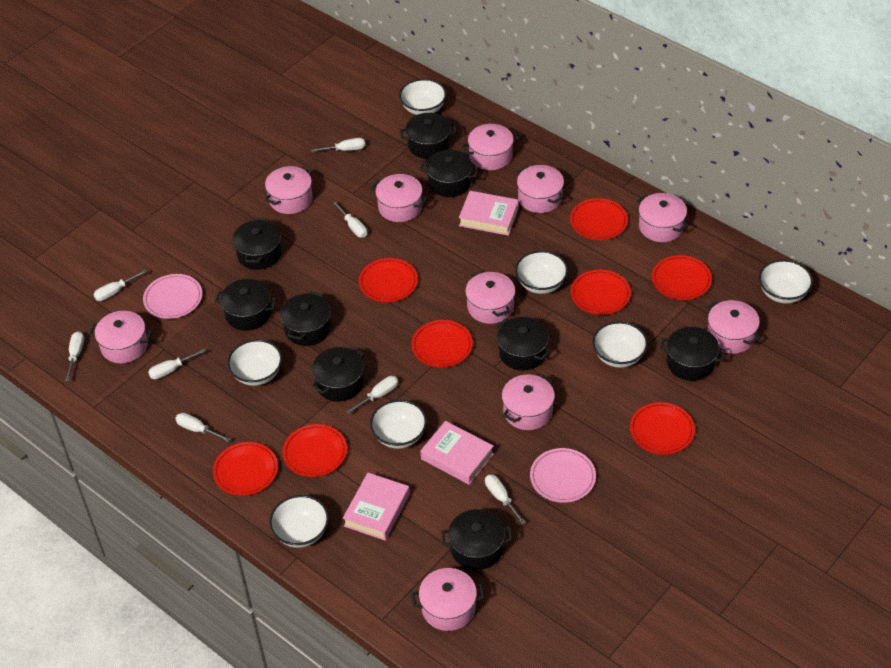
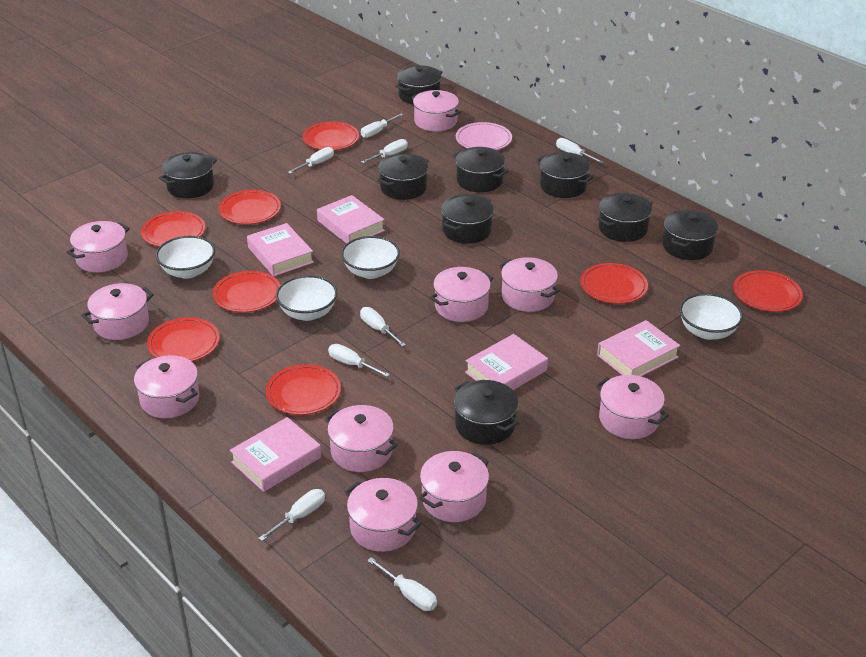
pink book: 3 -> 5
pink plate: 2 -> 1
white bowl: 7 -> 4

